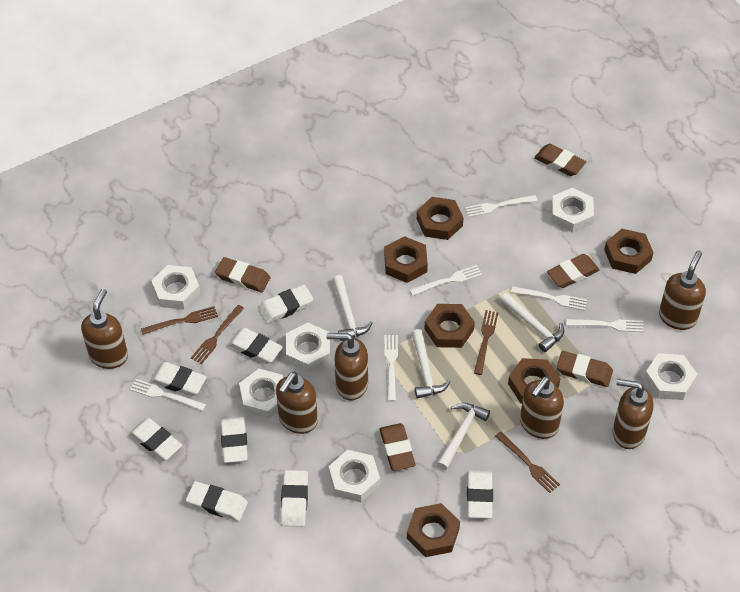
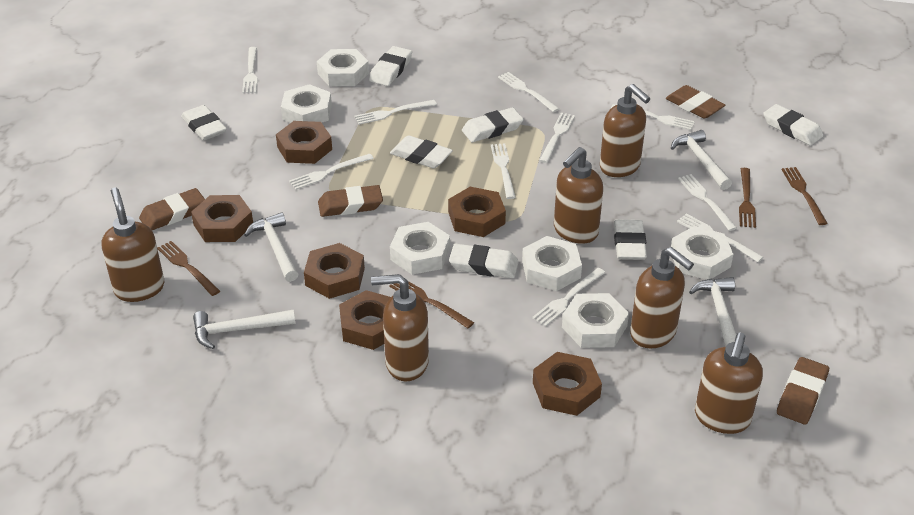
brown eraser: 5 -> 4
white eraser: 8 -> 7
white fork: 6 -> 10

